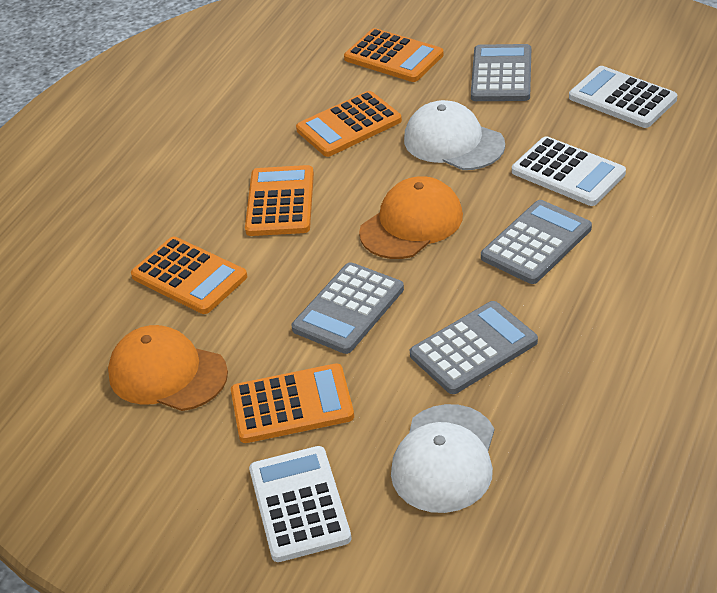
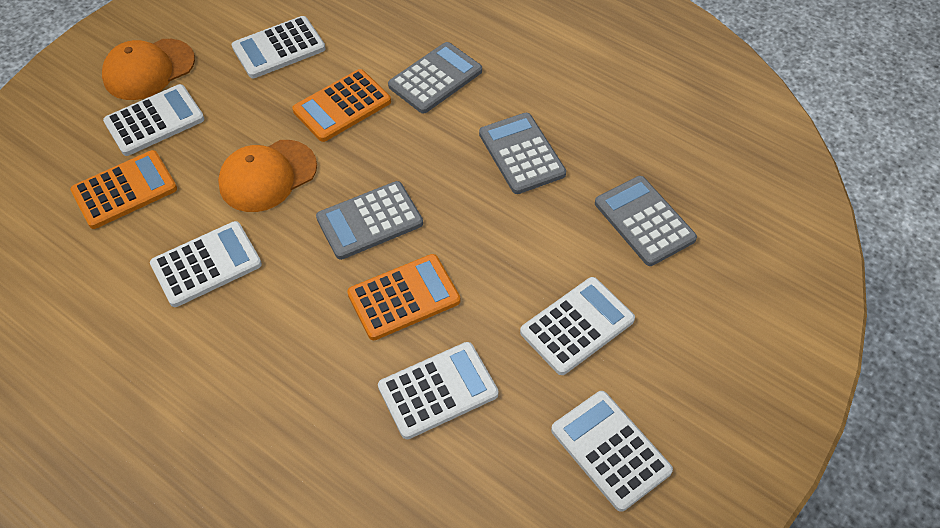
orange calculator: 5 -> 3
white calculator: 3 -> 6
white cap: 2 -> 0

